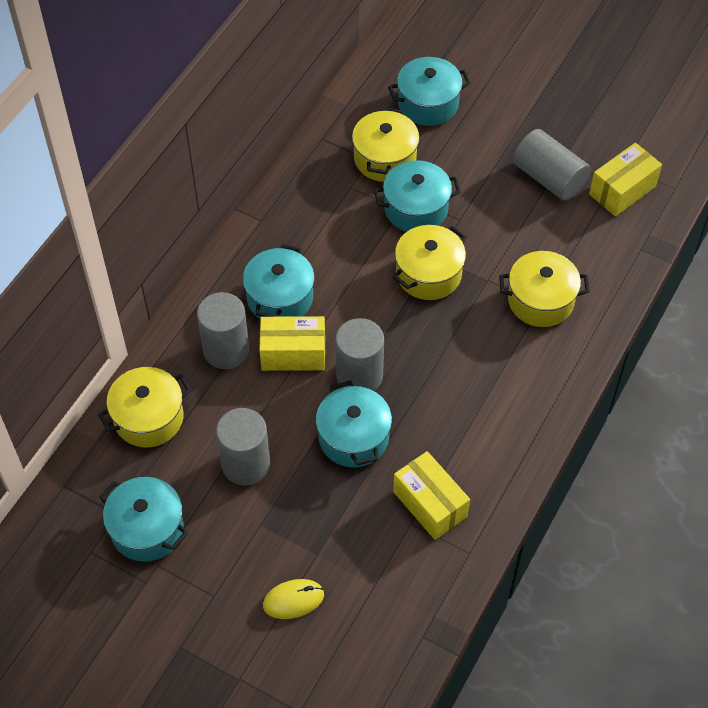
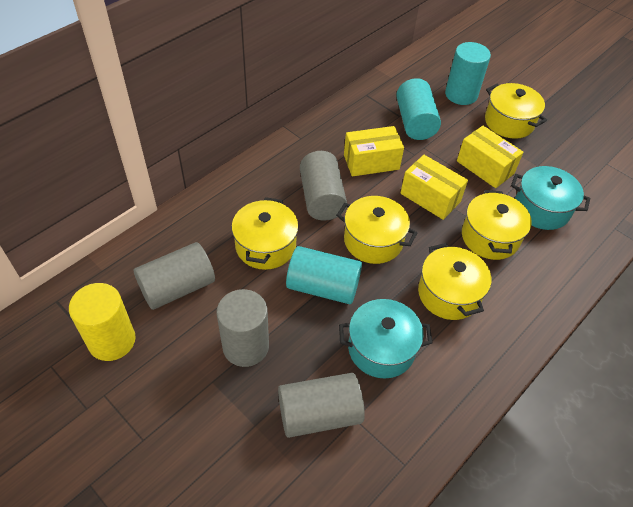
turquoise cylinder: 0 -> 3
turquoise pot: 5 -> 2
yellow cylinder: 0 -> 1
yellow mouse: 1 -> 0
yellow pot: 4 -> 5

